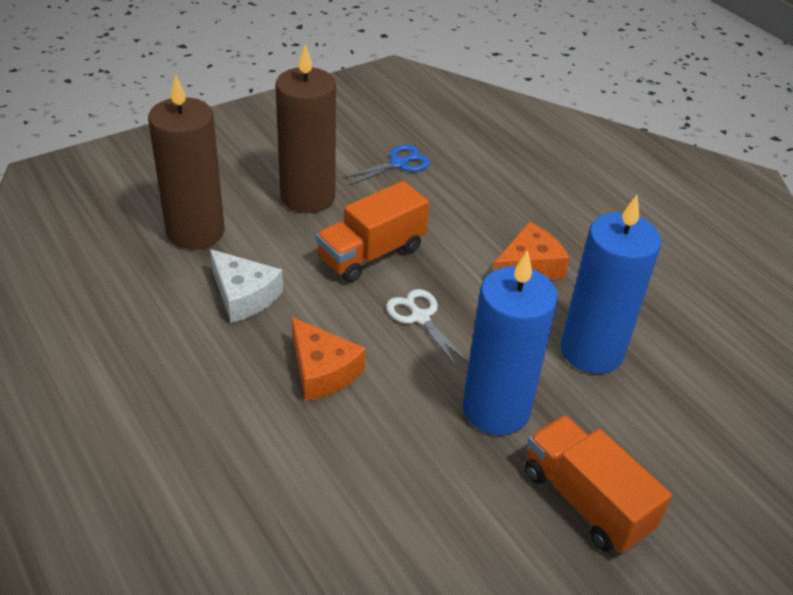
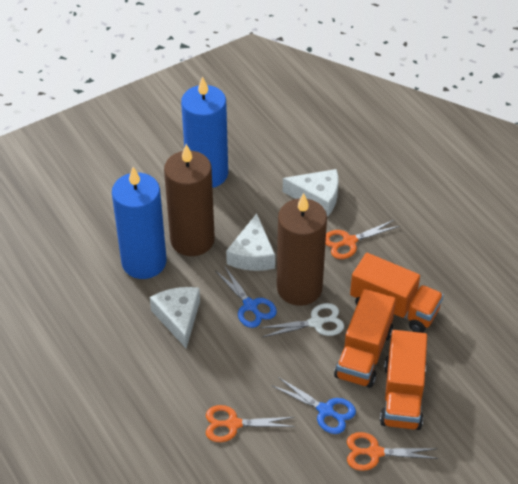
blue scissors: 1 -> 2
orange cheese: 2 -> 0
orange scissors: 0 -> 3
orange truck: 2 -> 3
white cheese: 1 -> 3

